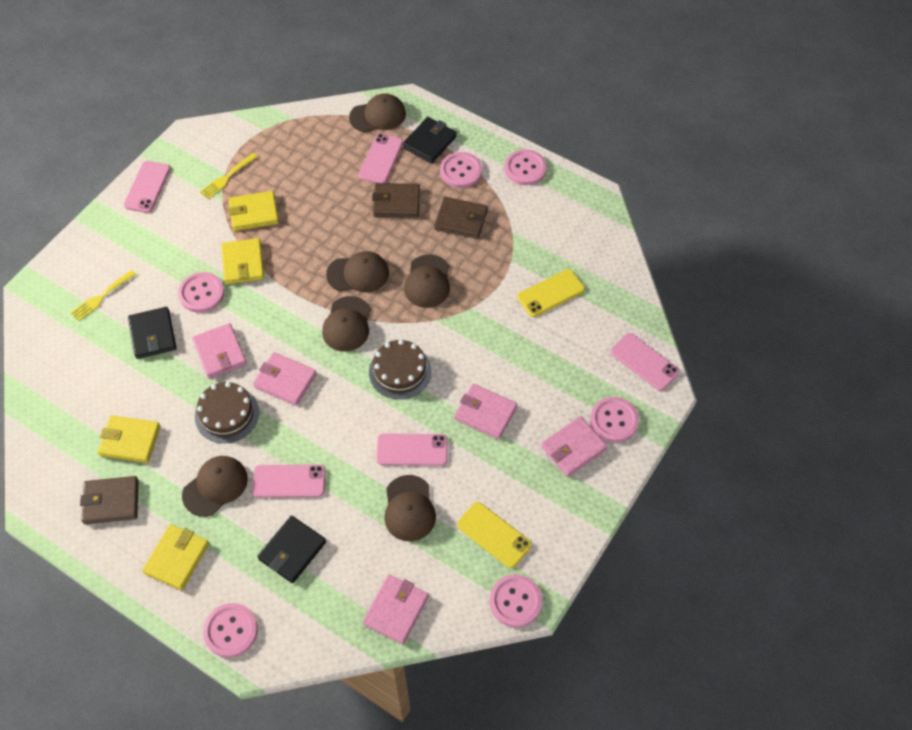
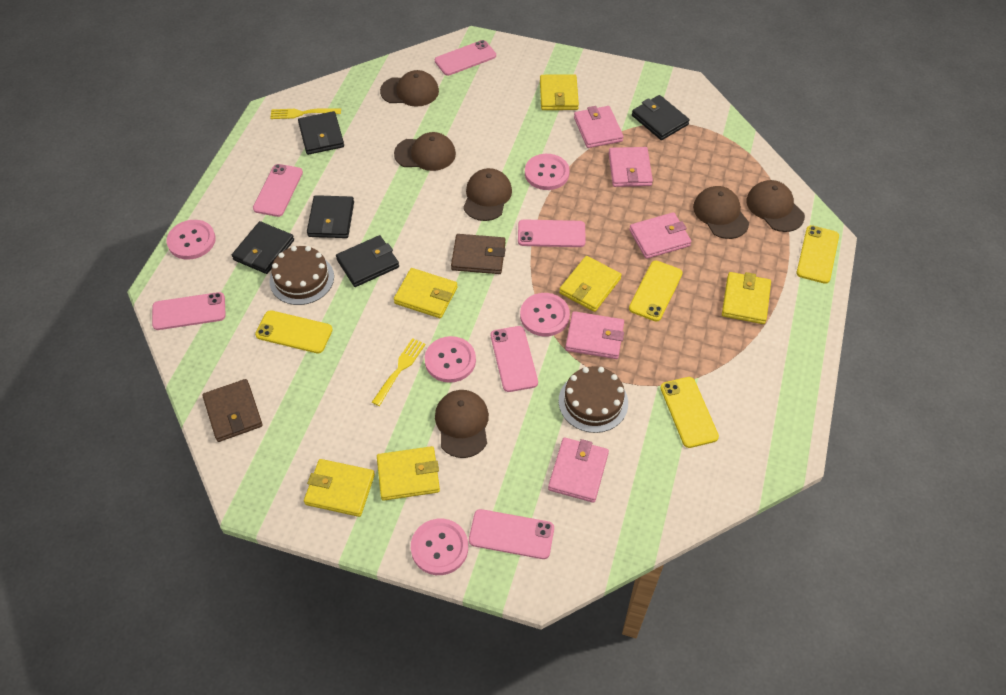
black wallet: 3 -> 5
brown wallet: 3 -> 2
pink button: 6 -> 5
pink phone: 5 -> 6
yellow phone: 2 -> 4
yellow wallet: 4 -> 6

